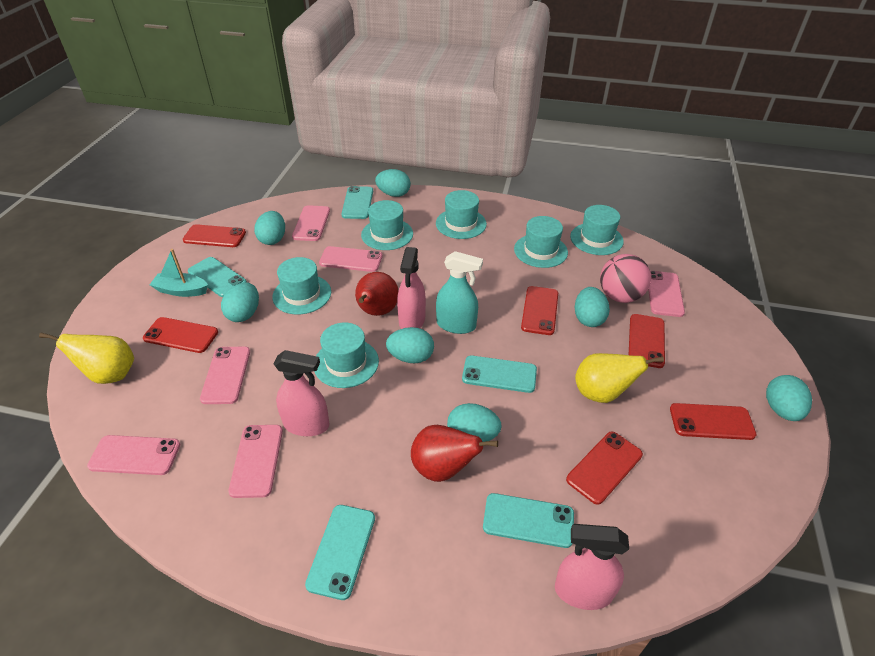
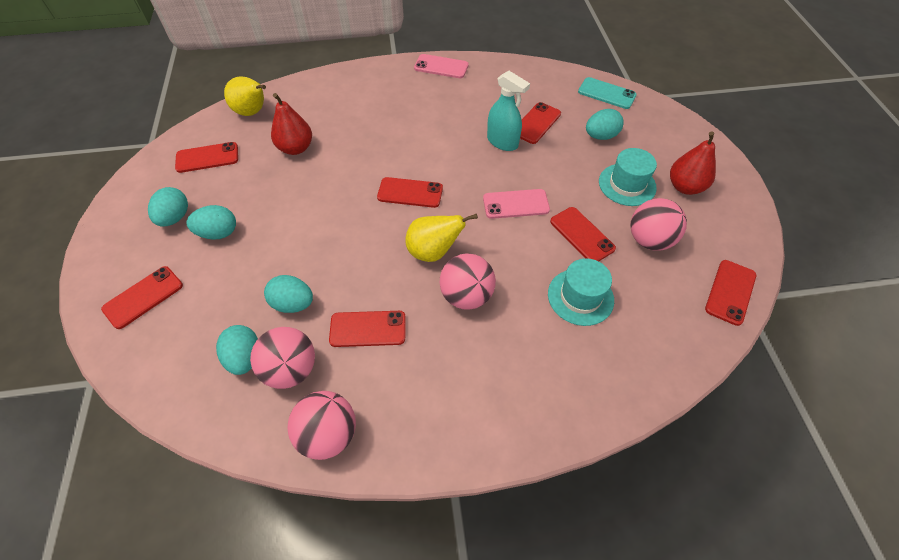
pink ball: 1 -> 4
pink phone: 6 -> 2
pink spray bottle: 3 -> 0
red phone: 6 -> 7
turquoise boat: 1 -> 0
turquoise egg: 7 -> 5
turquoise hat: 6 -> 2
turquoise phone: 5 -> 1

